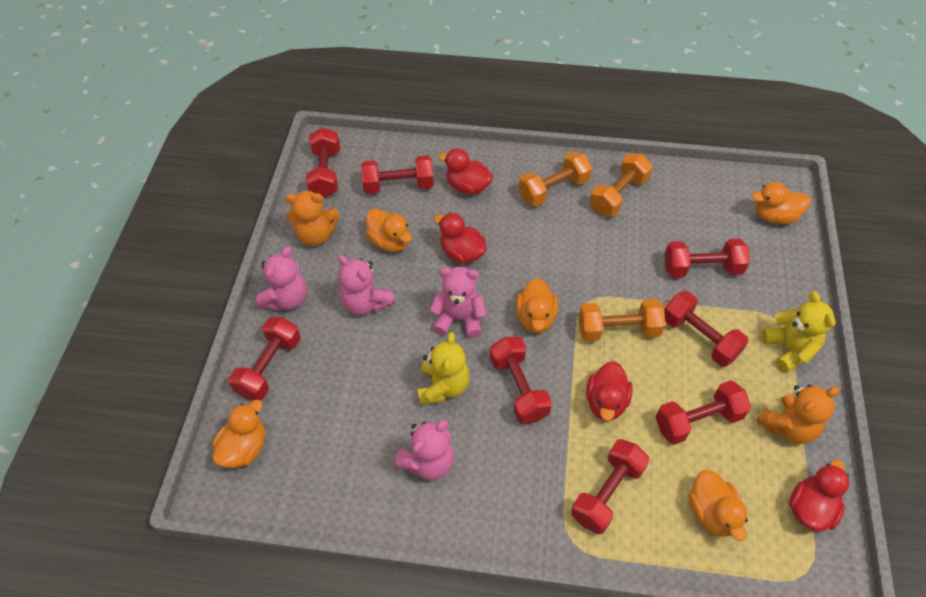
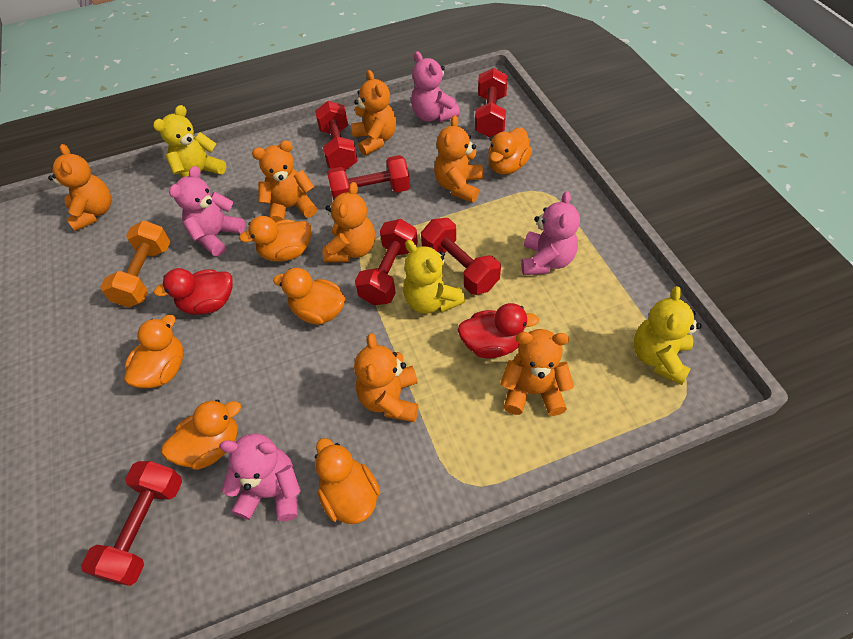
orange duck: 5 -> 6
orange dumbbell: 3 -> 1
orange teddy bear: 2 -> 7
red duck: 4 -> 2
red dumbbell: 8 -> 6
yellow teddy bear: 2 -> 3

